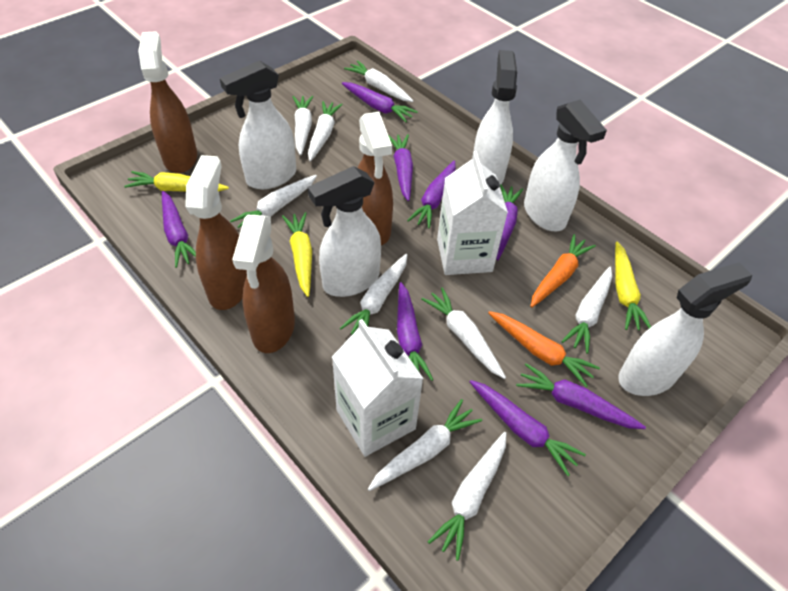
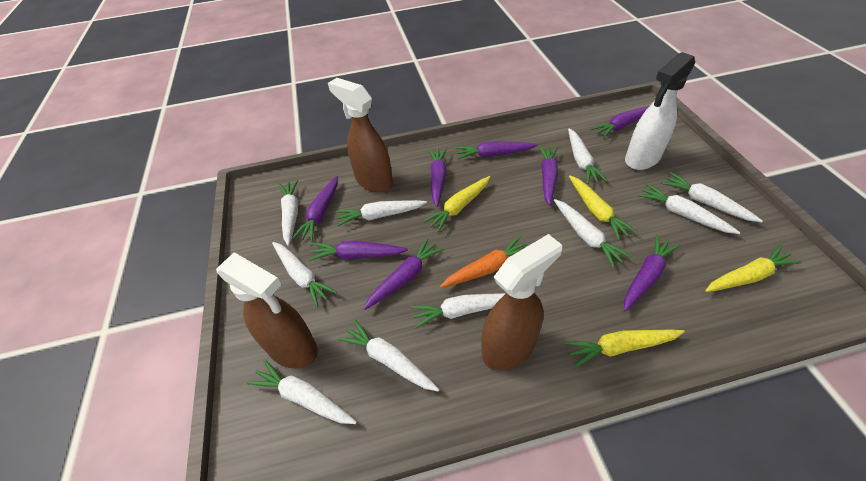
brown spray bottle: 4 -> 3
orange carrot: 2 -> 1
white carrot: 9 -> 10
white carton: 2 -> 0
white spray bottle: 5 -> 1
yellow carrot: 3 -> 4

